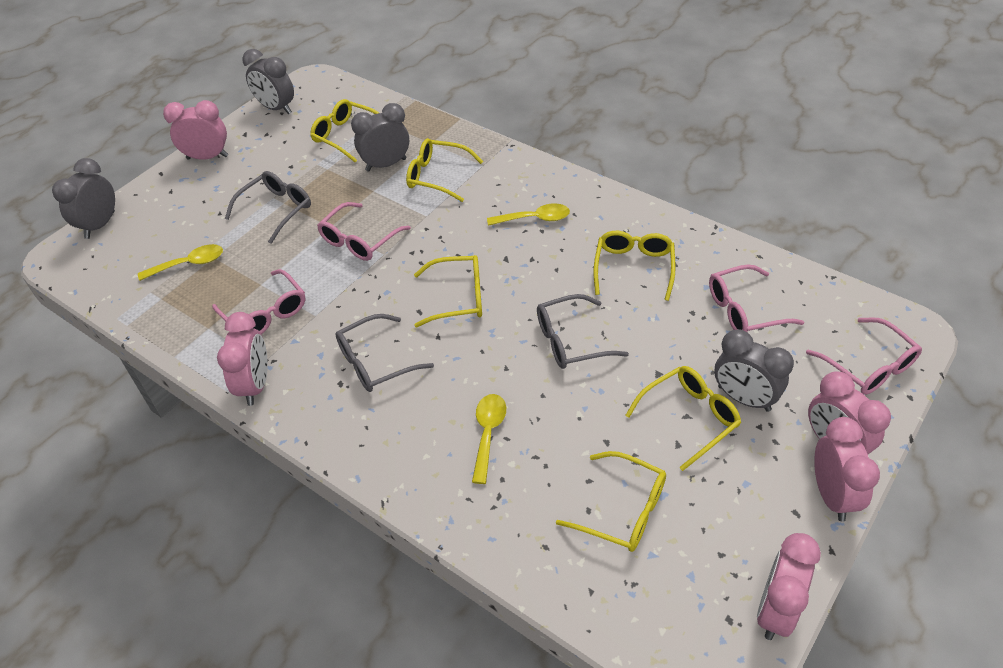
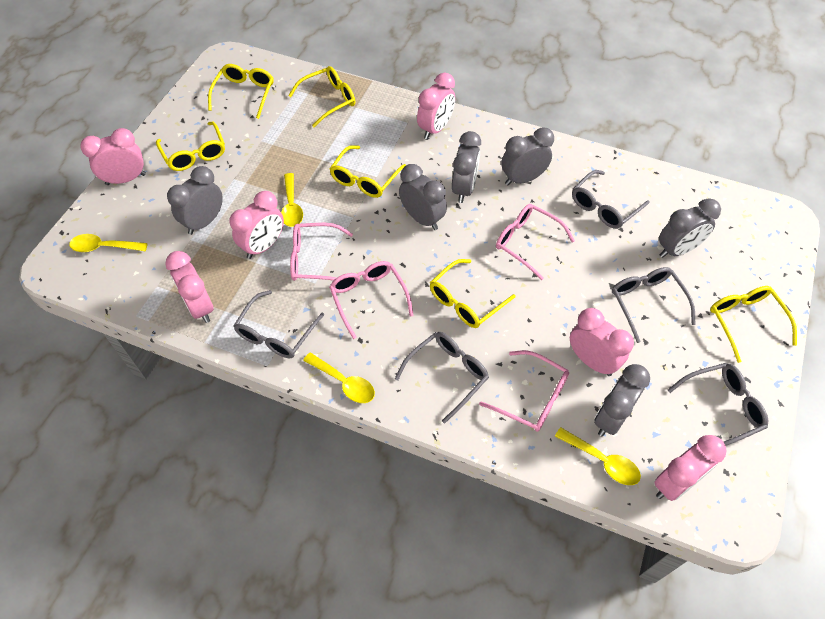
grey clock: 4 -> 6
grey glasses: 3 -> 5
pink clock: 5 -> 6
yellow spoon: 3 -> 4

